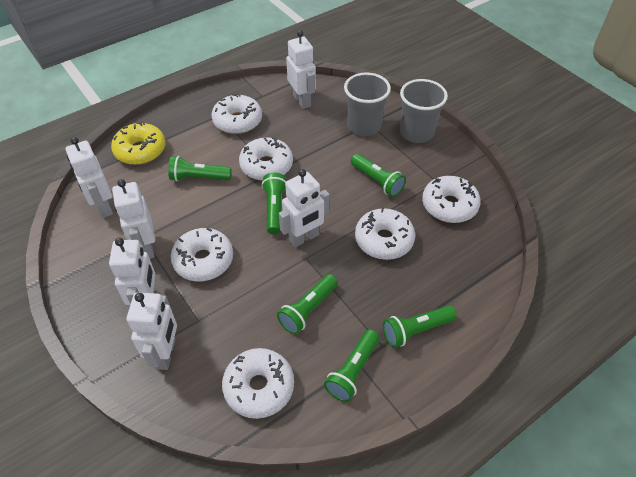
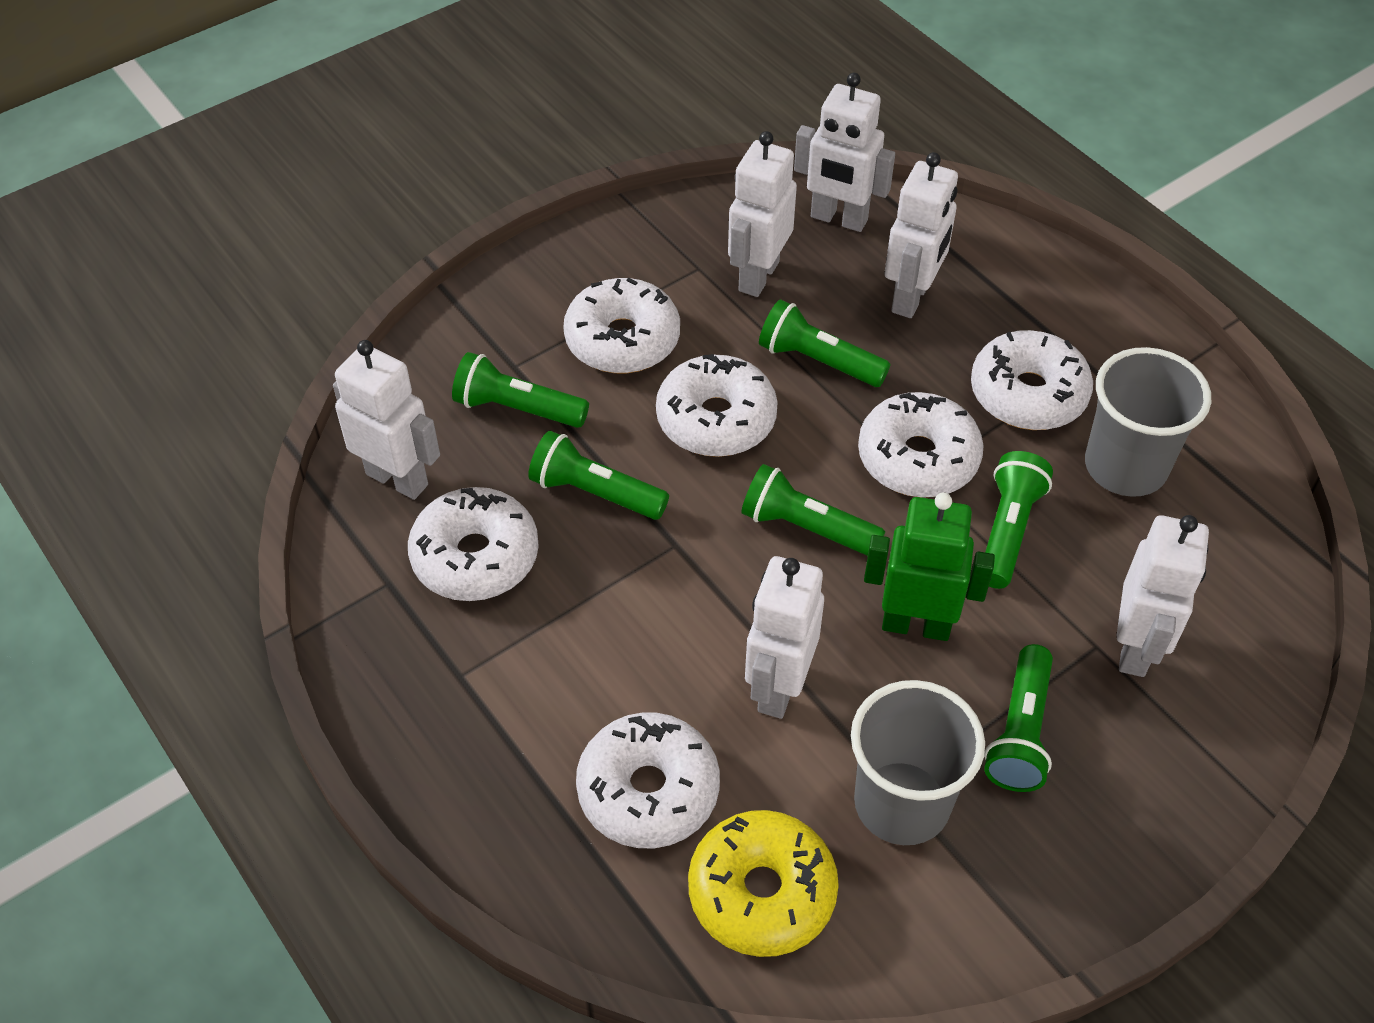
green robot: 0 -> 1

